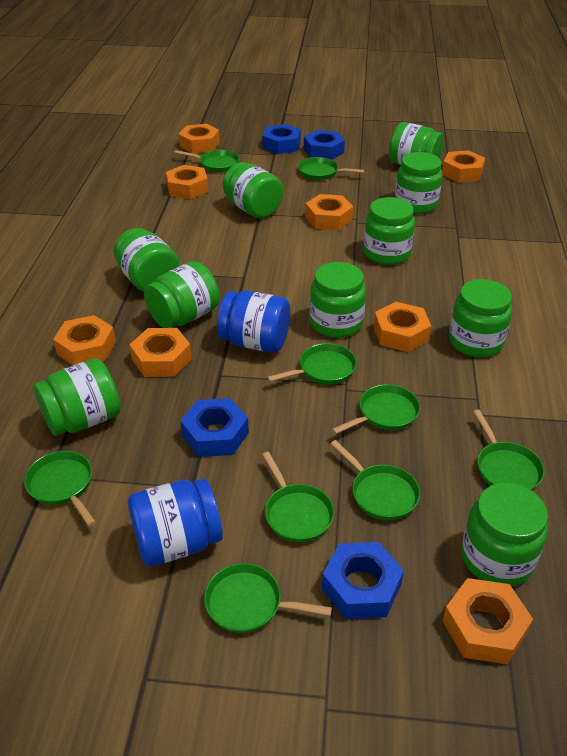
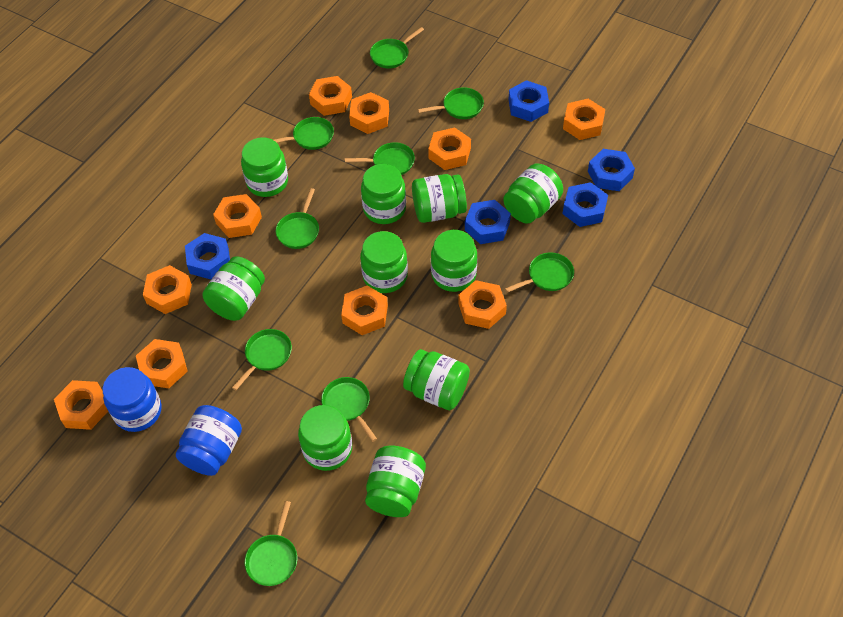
blue nut: 4 -> 5
orange nut: 8 -> 10

